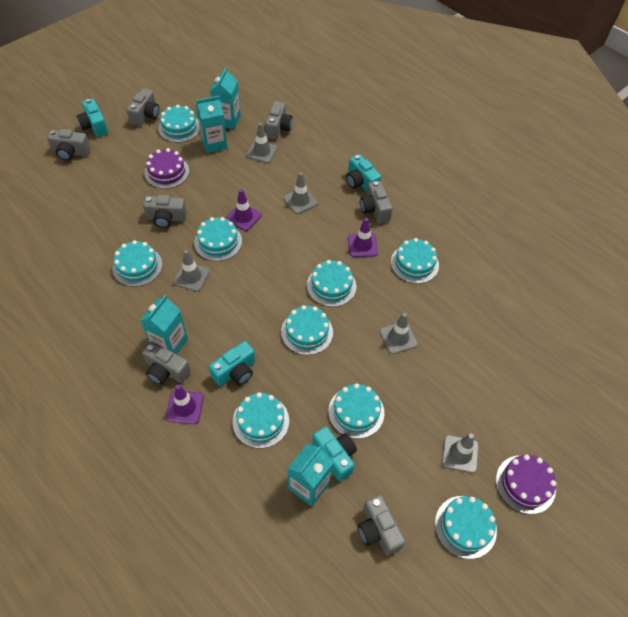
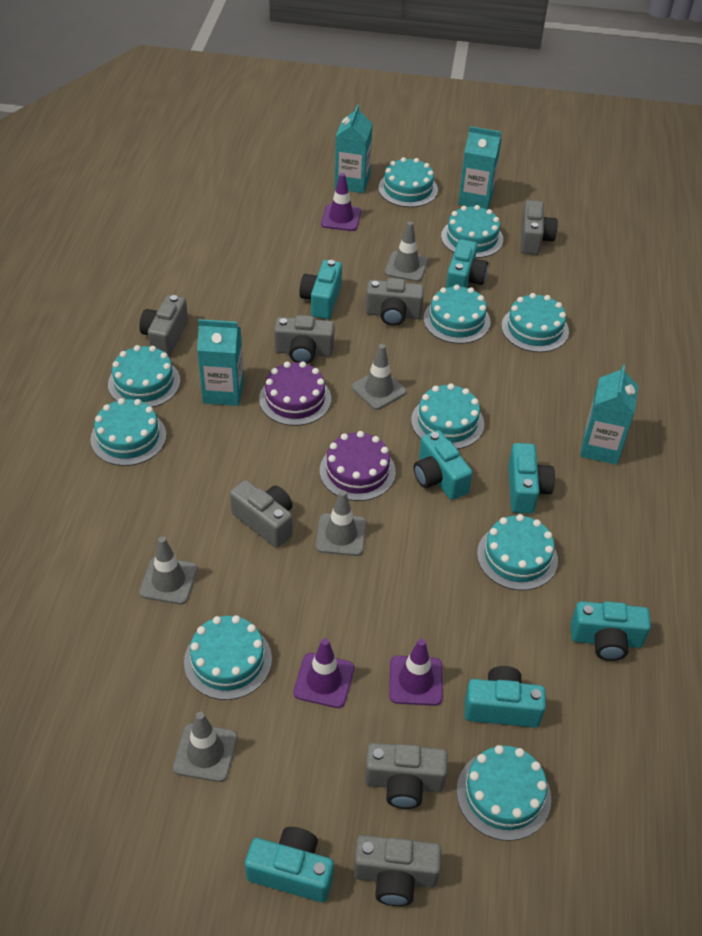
turquoise cake: 9 -> 10
turquoise camera: 4 -> 7

